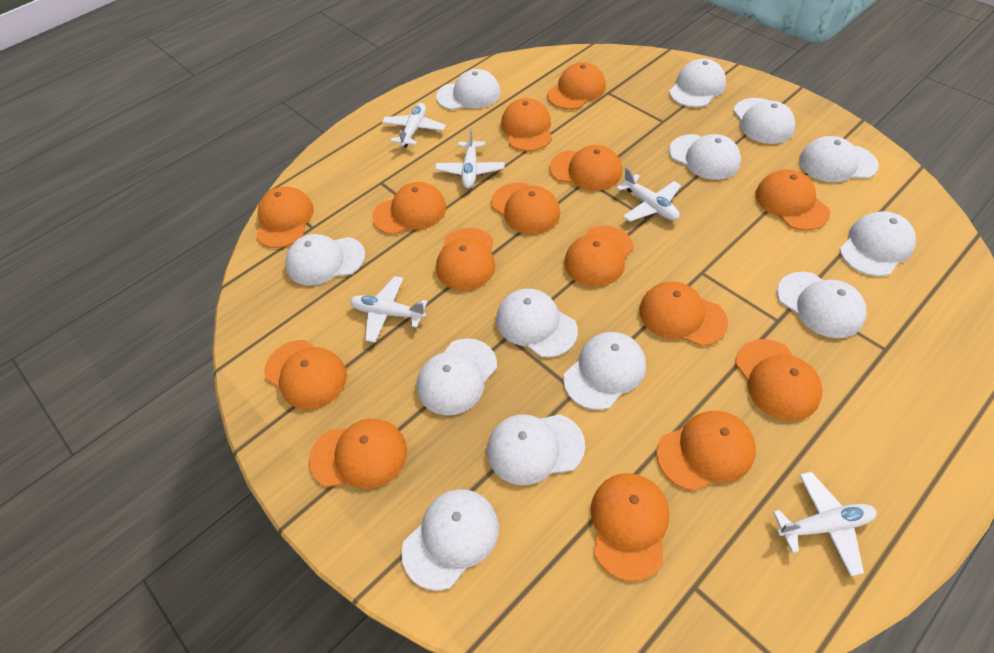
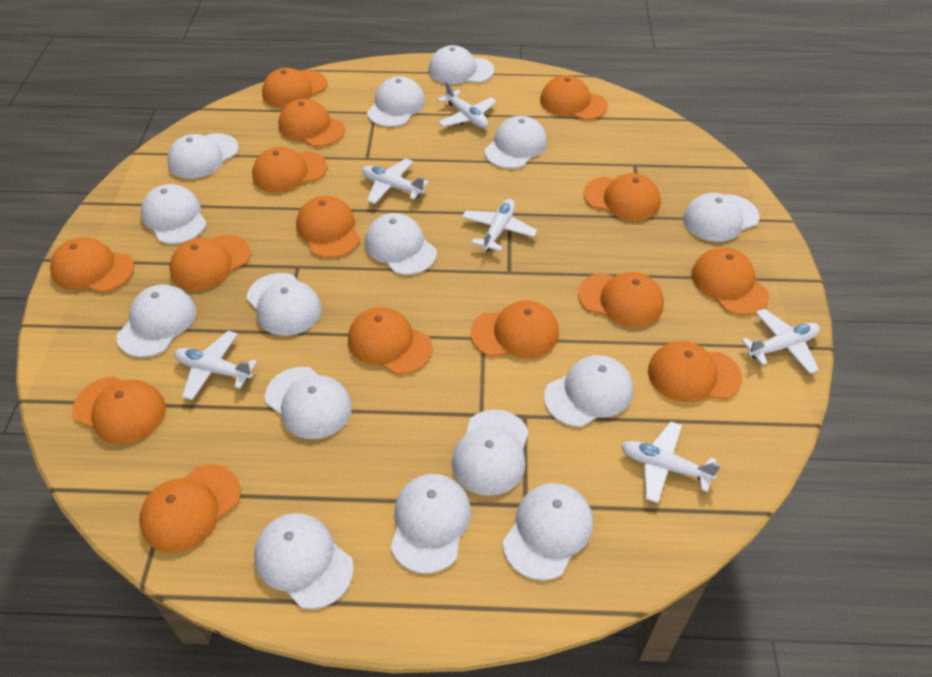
white cap: 13 -> 15
white plane: 5 -> 6

